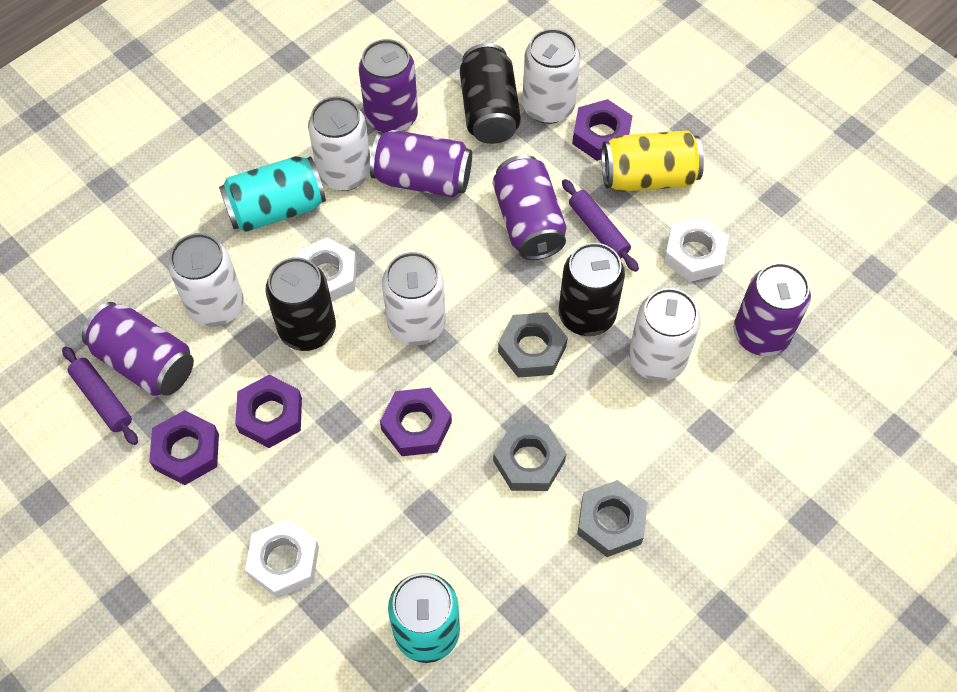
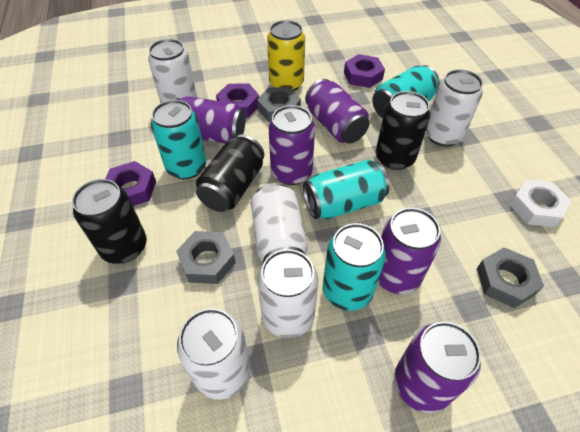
purple nut: 4 -> 3
purple rolling pin: 2 -> 0
turquoise can: 2 -> 4
white nut: 3 -> 1

